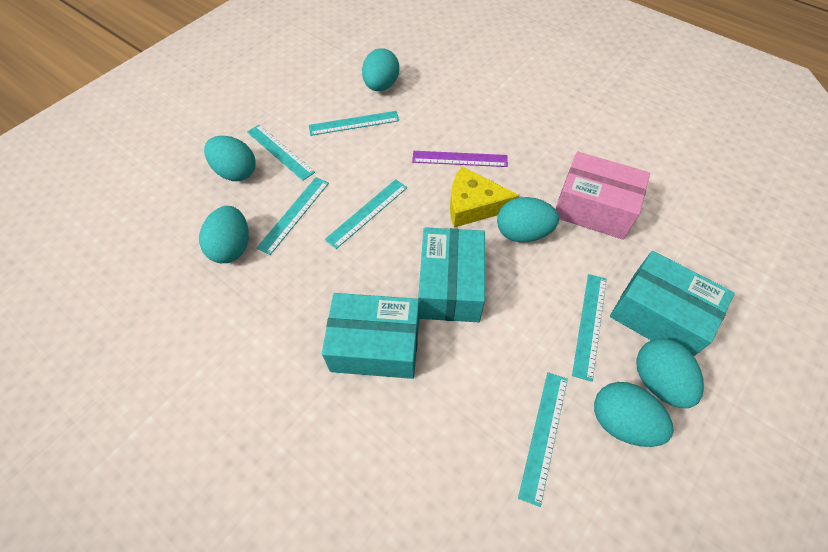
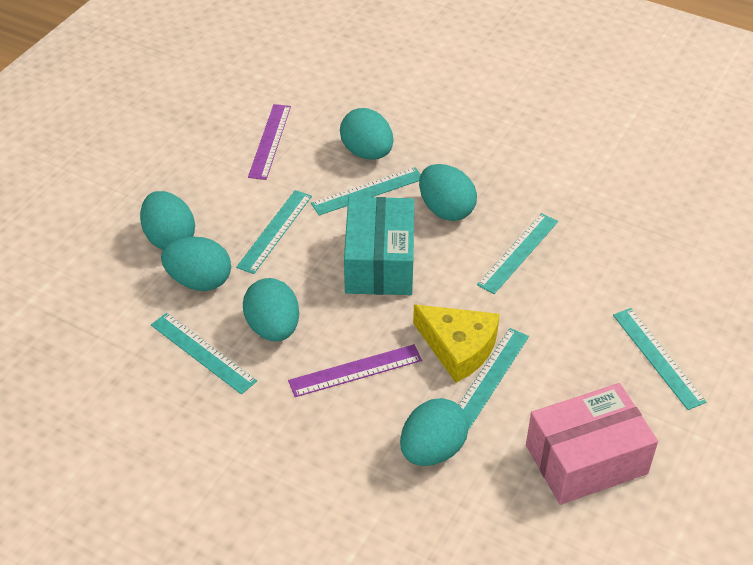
purple ruler: 1 -> 2
turquoise box: 3 -> 1

